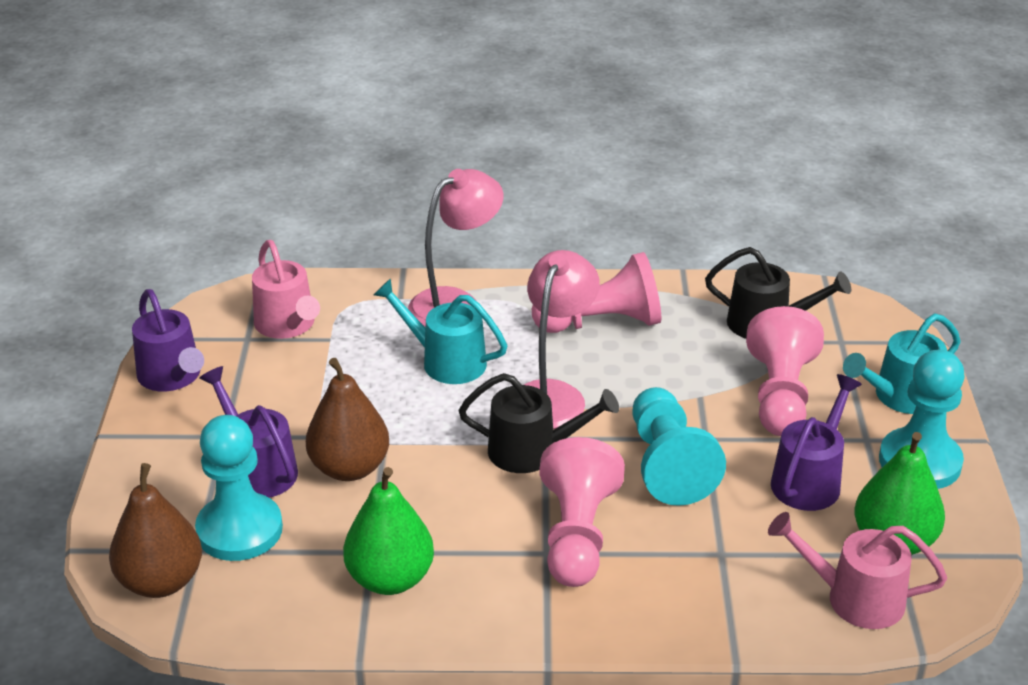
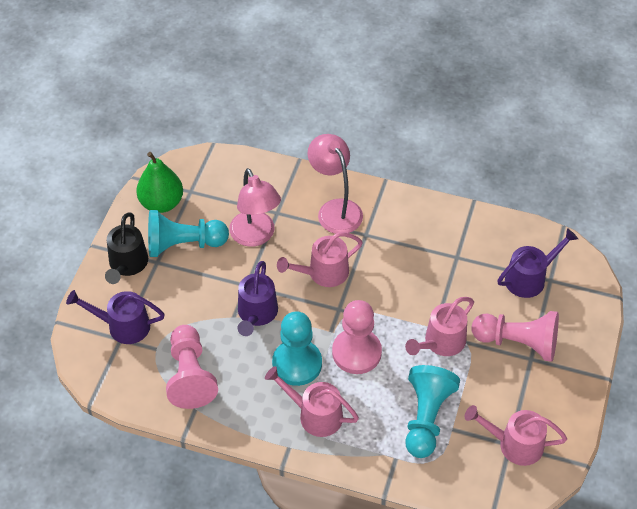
black watering can: 2 -> 1
brown pear: 2 -> 0
green pear: 2 -> 1
pink watering can: 2 -> 4
turquoise watering can: 2 -> 0

